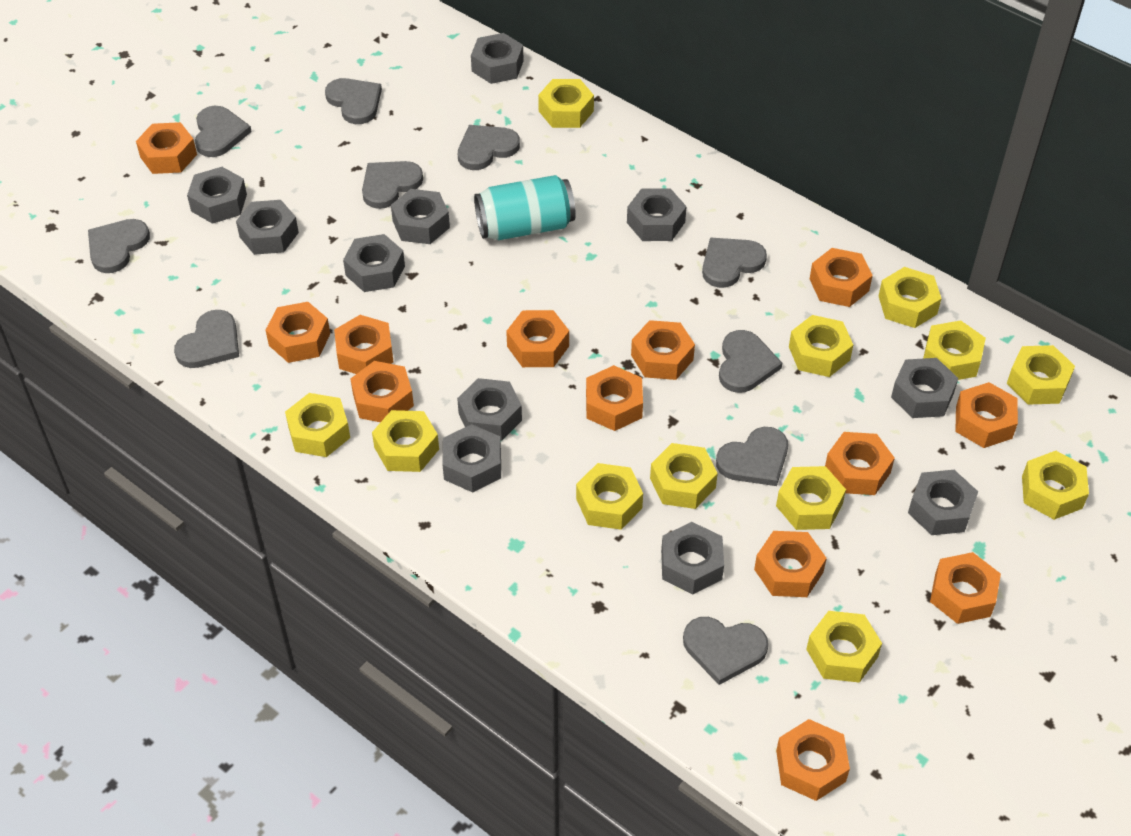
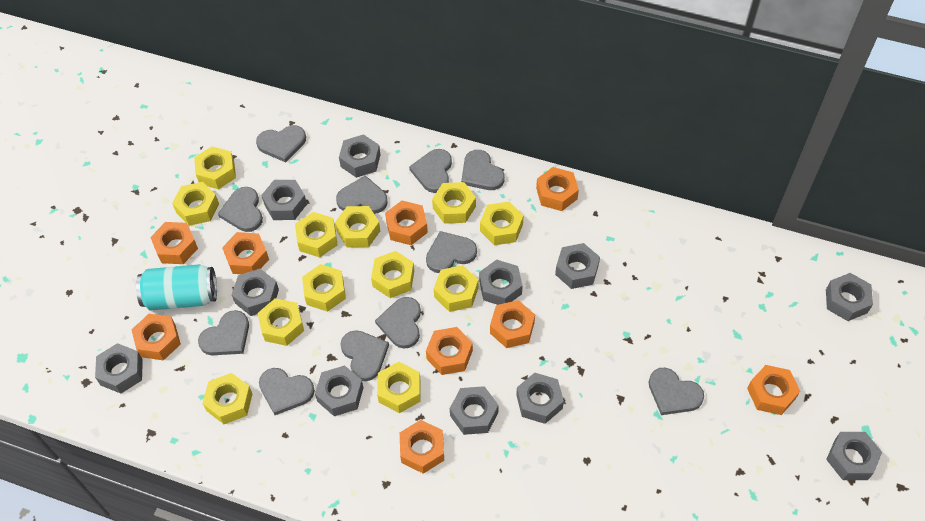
grey heart: 10 -> 11
orange nut: 13 -> 9

